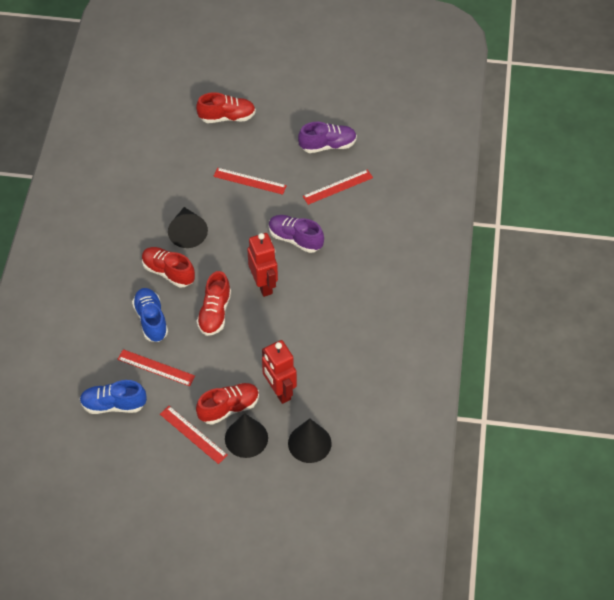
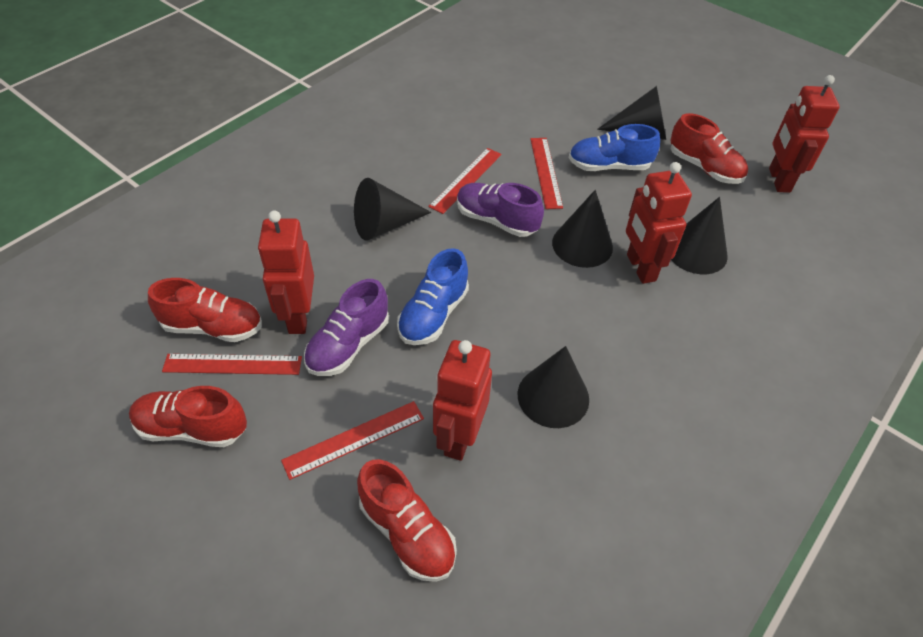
black cone: 3 -> 5
red robot: 2 -> 4

